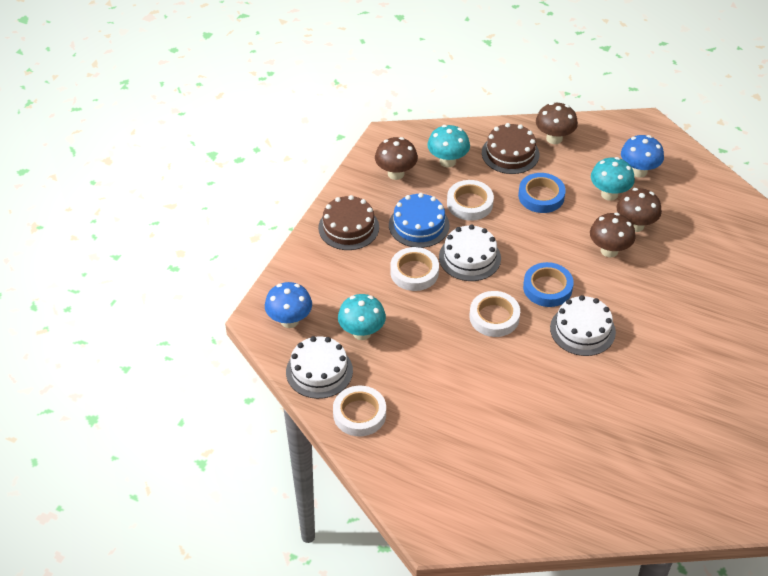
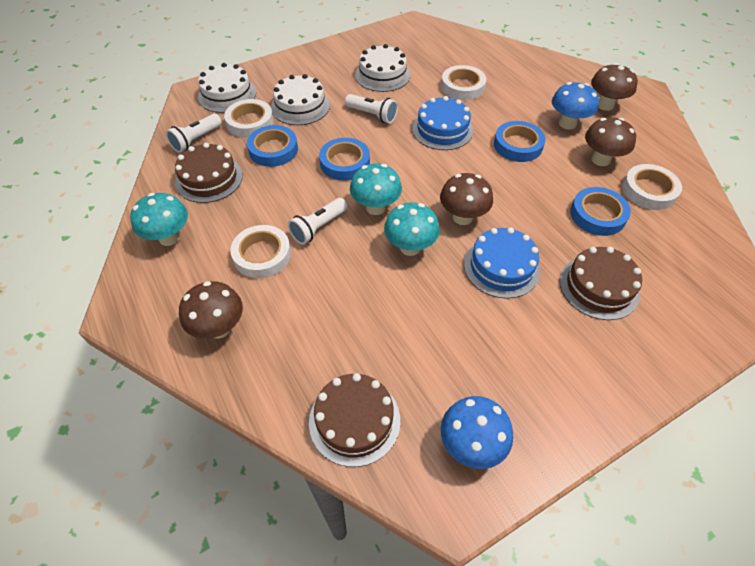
blue cake: 1 -> 2
blue tape: 2 -> 4
brown cake: 2 -> 3
white flashlight: 0 -> 3

